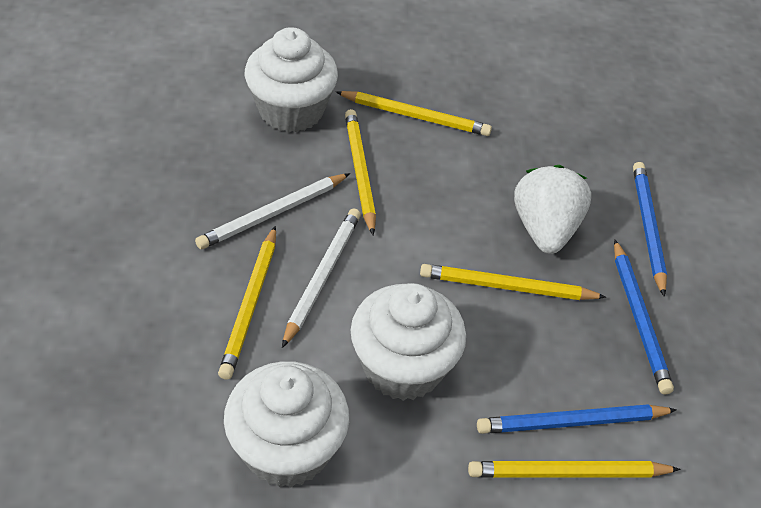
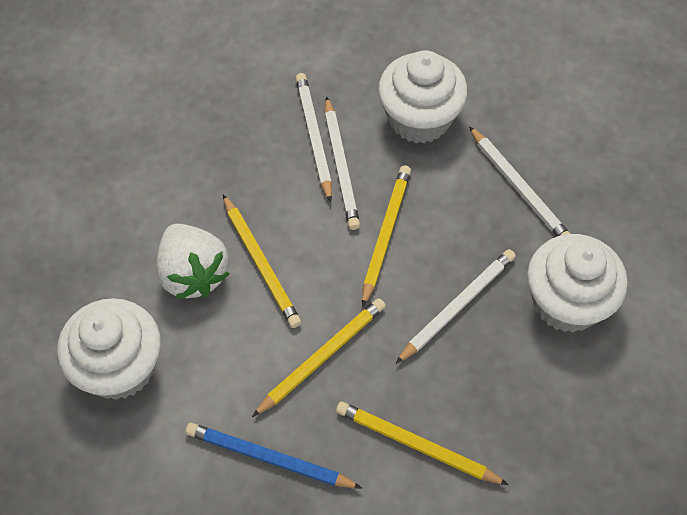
blue pencil: 3 -> 1
white pencil: 2 -> 4
yellow pencil: 5 -> 4

